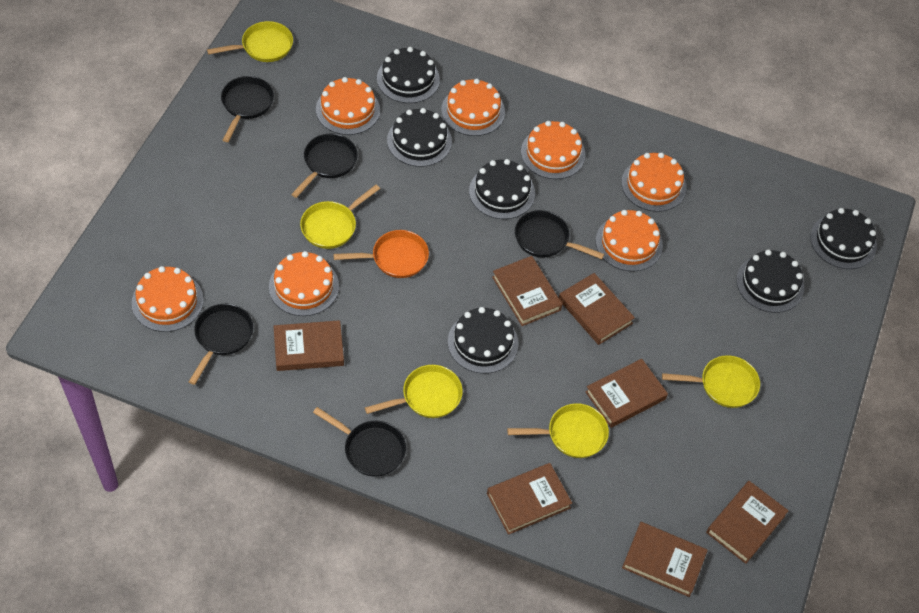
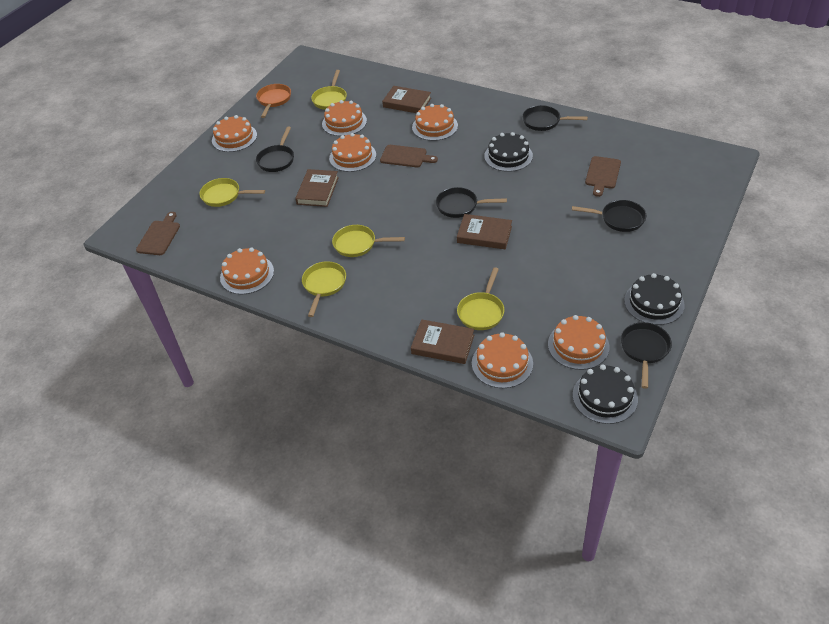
black cake: 6 -> 3
brown book: 7 -> 4
brown cutting board: 0 -> 3

